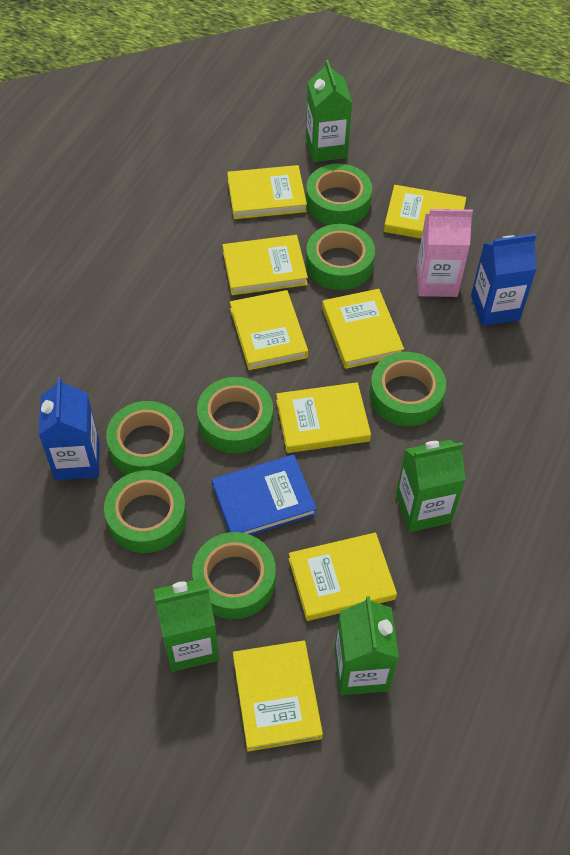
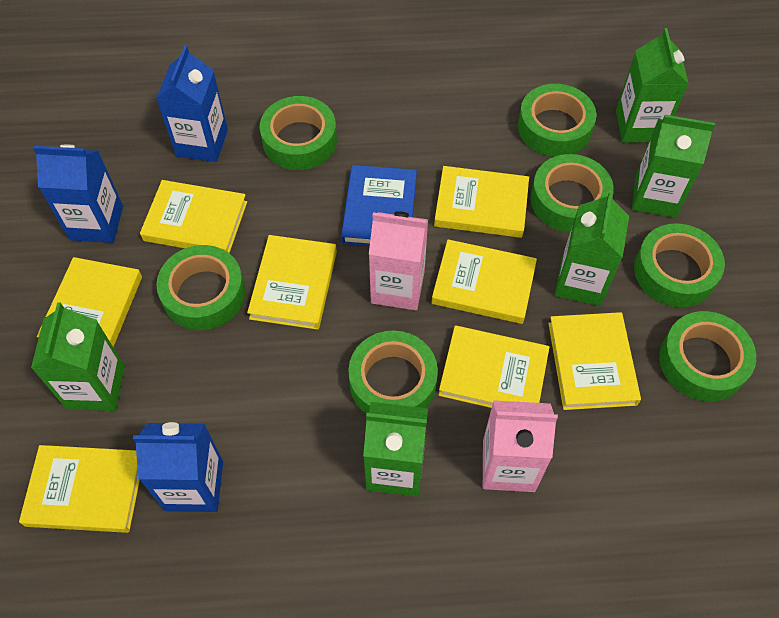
blue carton: 2 -> 3
green carton: 4 -> 5
pink carton: 1 -> 2

